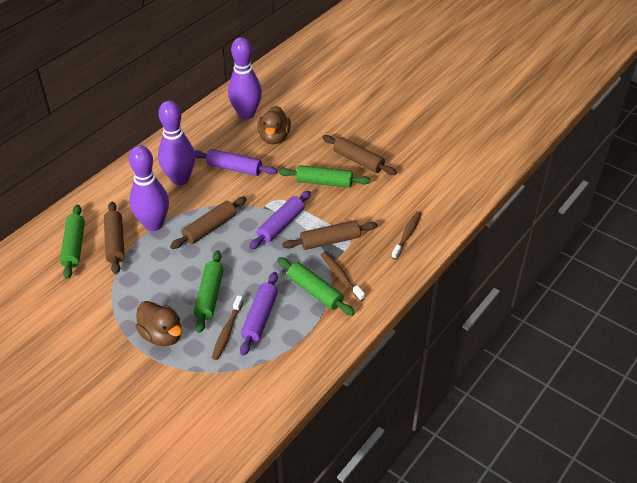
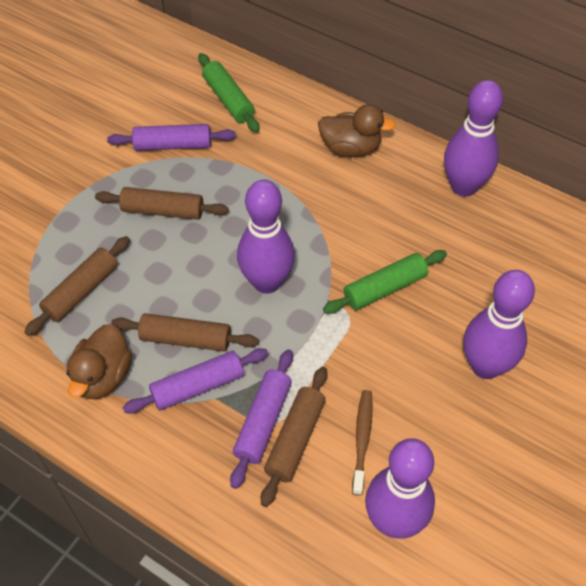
brown toothbrush: 3 -> 1
green rolling pin: 4 -> 2
purple bowling pin: 3 -> 4

